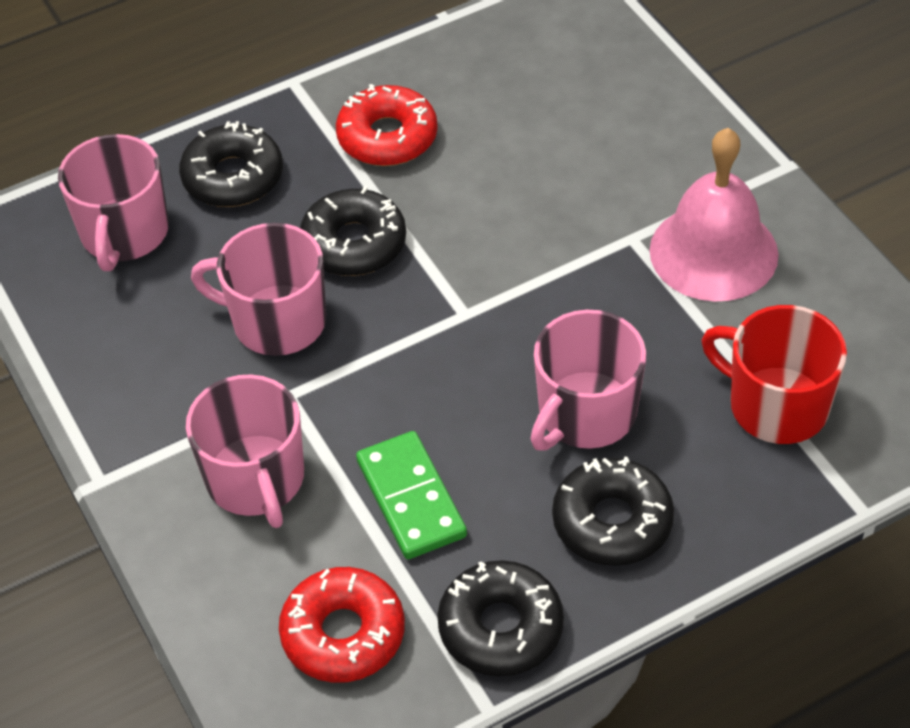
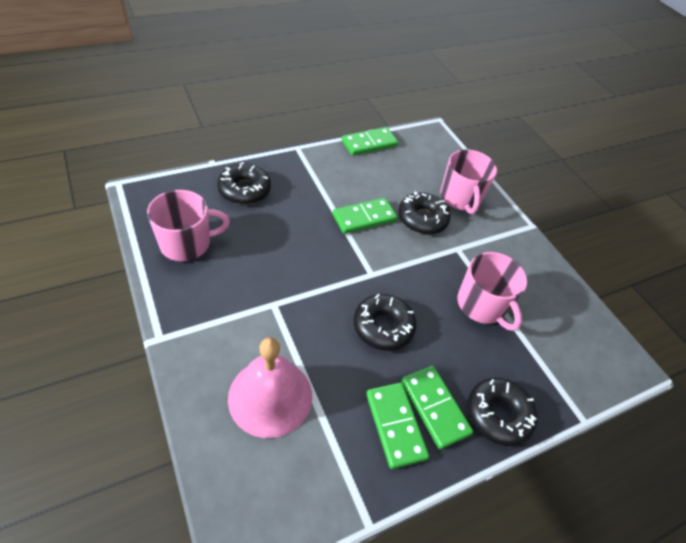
green domino: 1 -> 4
pink mug: 4 -> 3
red donut: 2 -> 0
red mug: 1 -> 0

